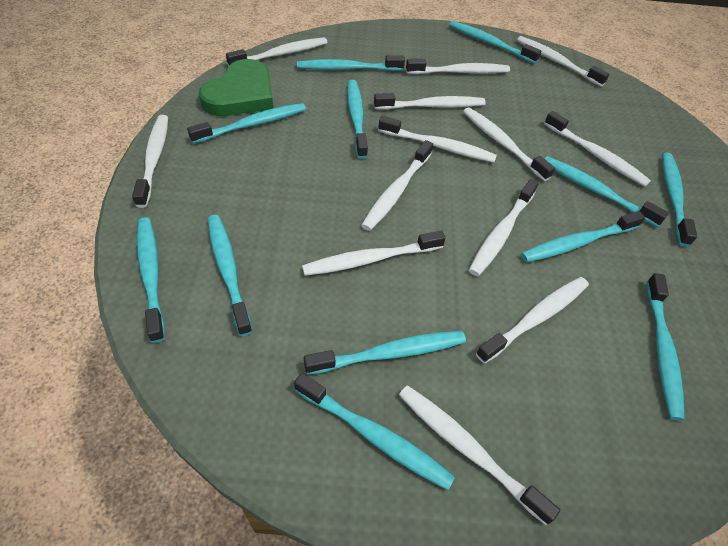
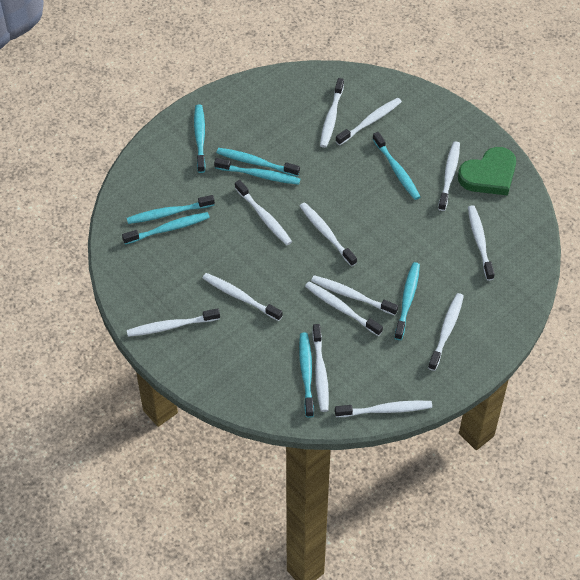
turquoise toothbrush: 12 -> 8

